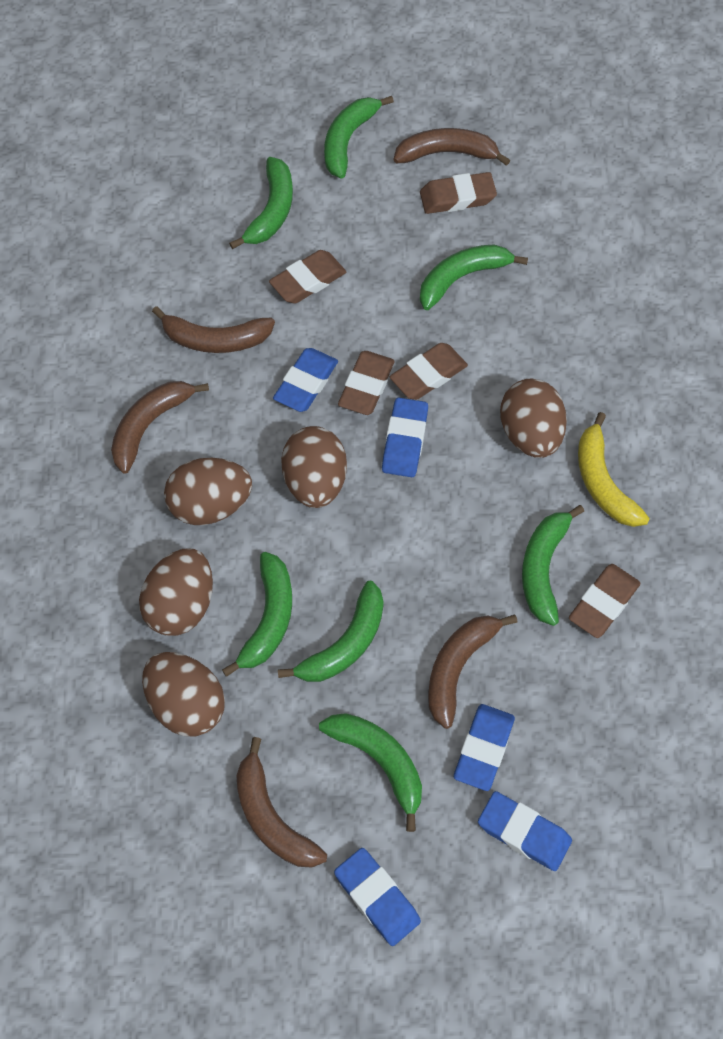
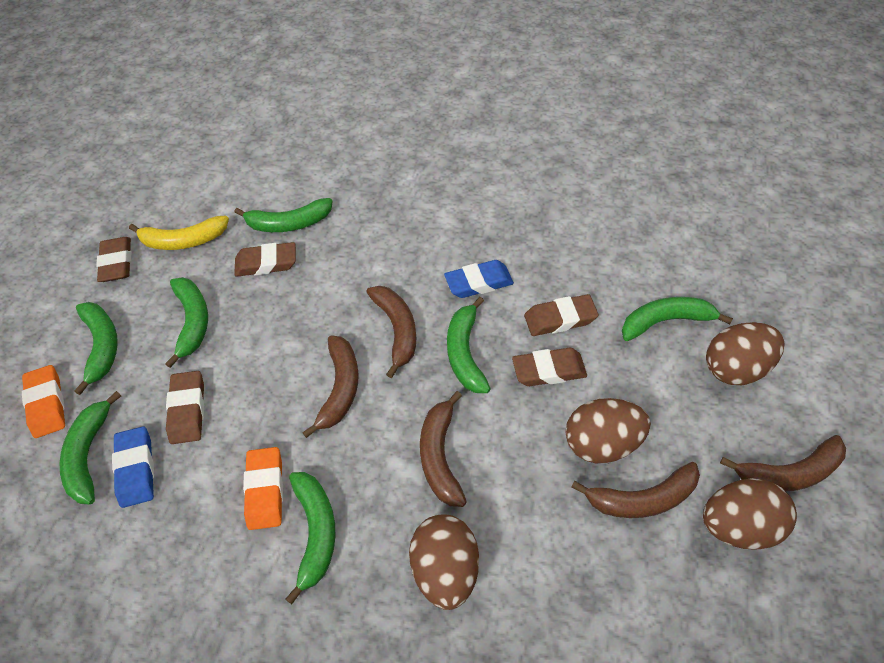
blue eraser: 5 -> 2
brown egg: 5 -> 4
orange eraser: 0 -> 2

